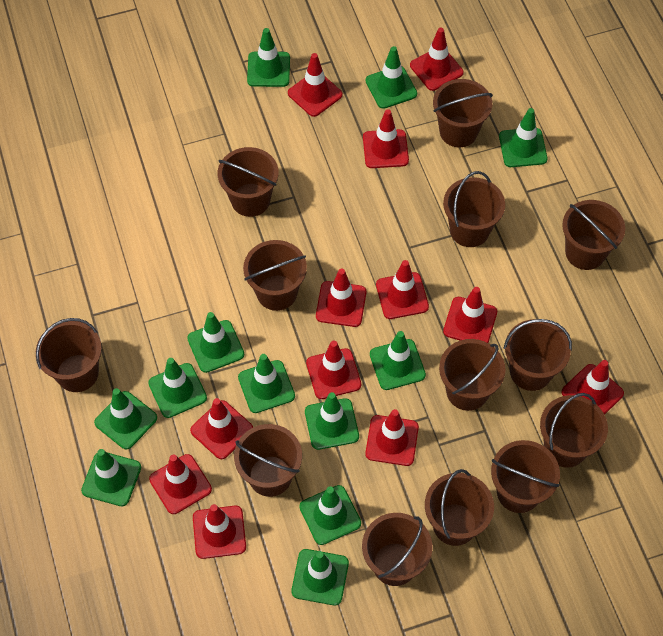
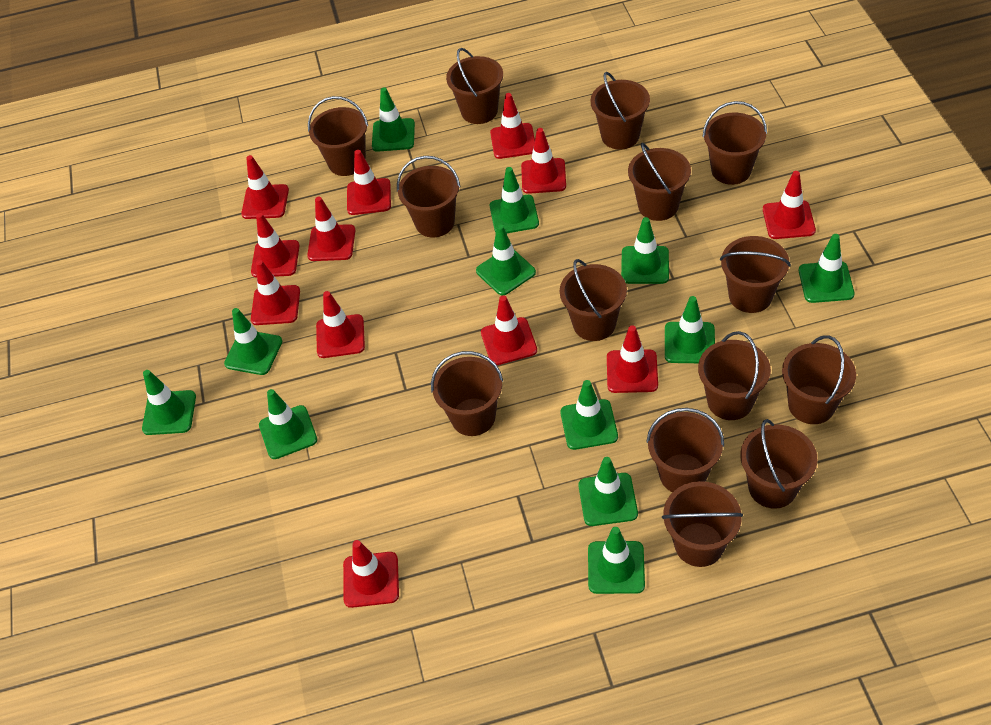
brown bucket: 13 -> 14

